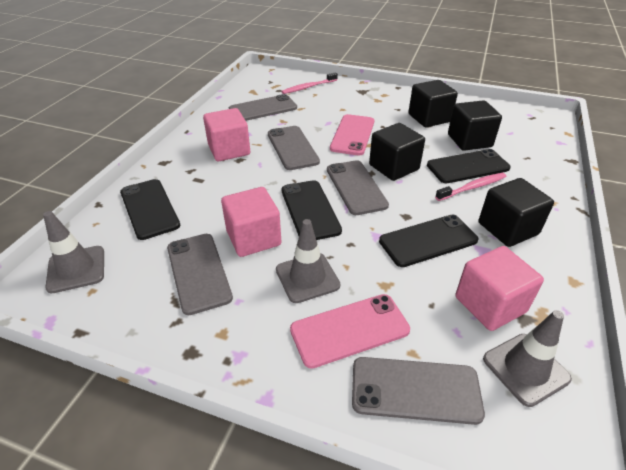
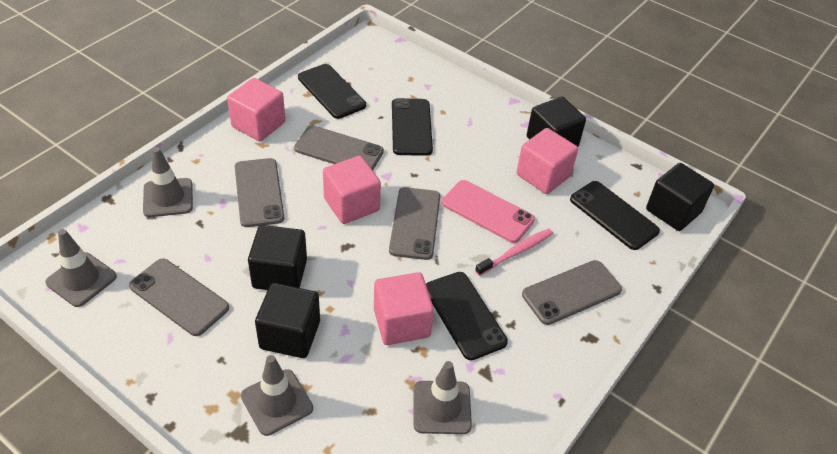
grey traffic cone: 3 -> 4
pink cube: 3 -> 4
pink phone: 2 -> 1
pink toothbrush: 2 -> 1

